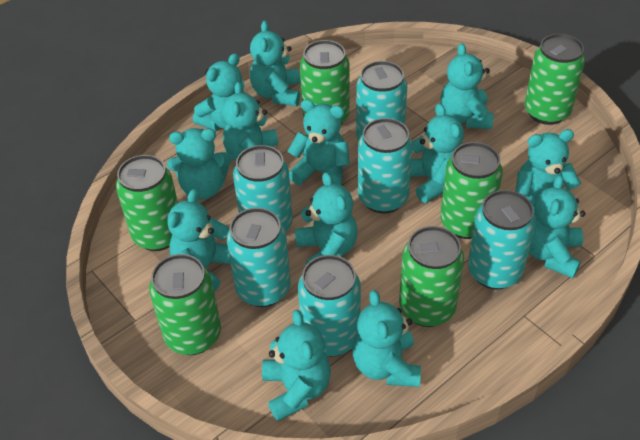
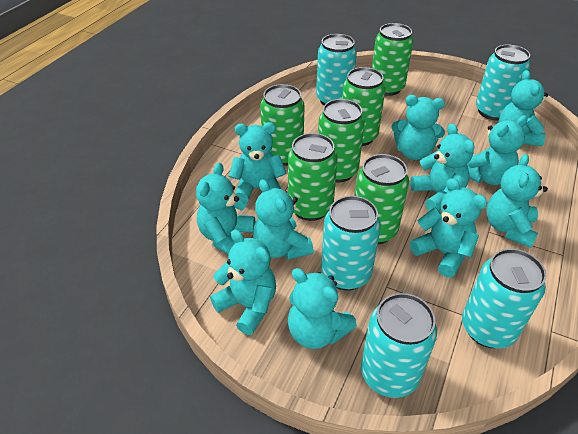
turquoise can: 6 -> 5
turquoise teddy bear: 13 -> 11

